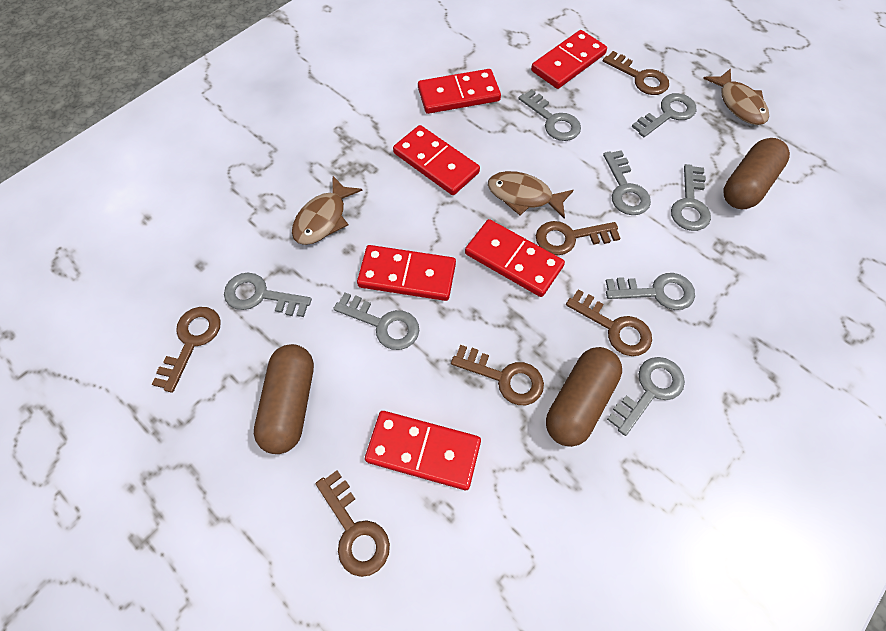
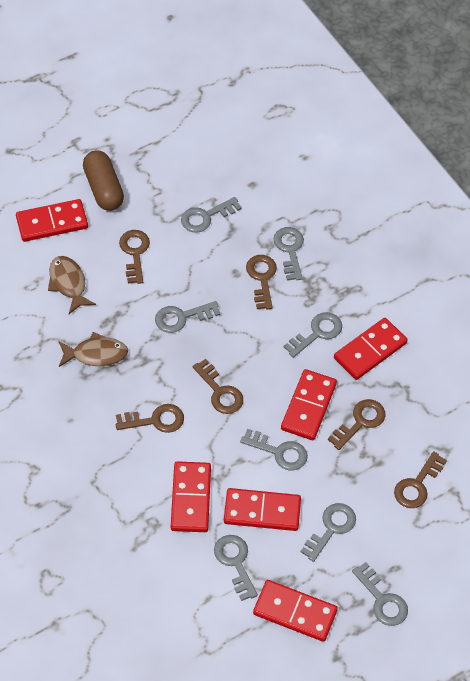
brown capsule: 3 -> 1
brown fish: 3 -> 2

